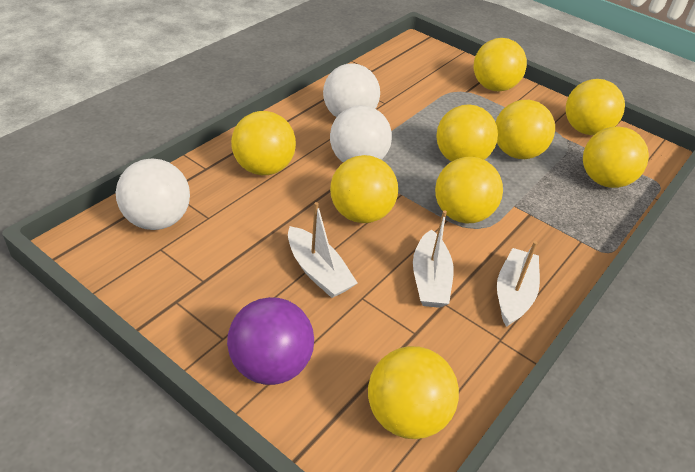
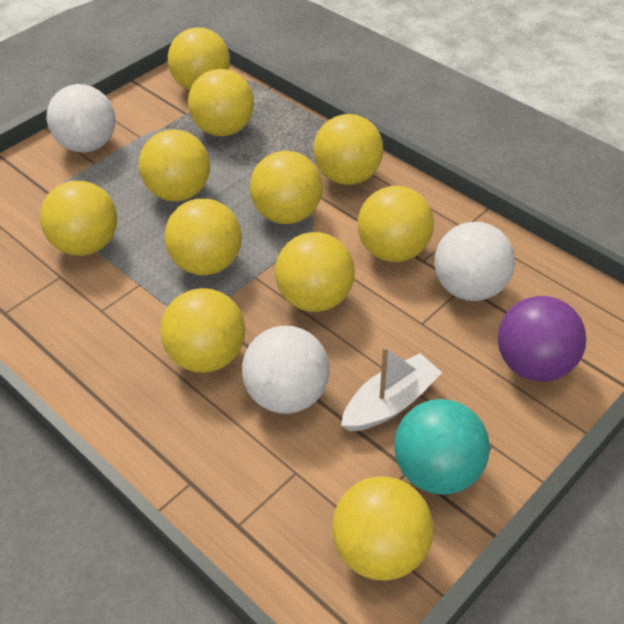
turquoise ball: 0 -> 1
white boat: 3 -> 1
yellow ball: 9 -> 11

